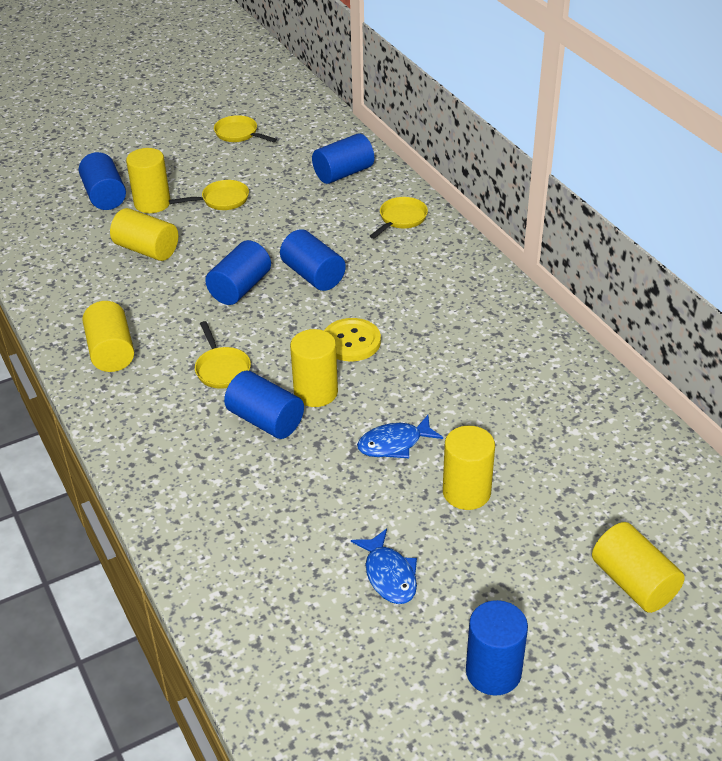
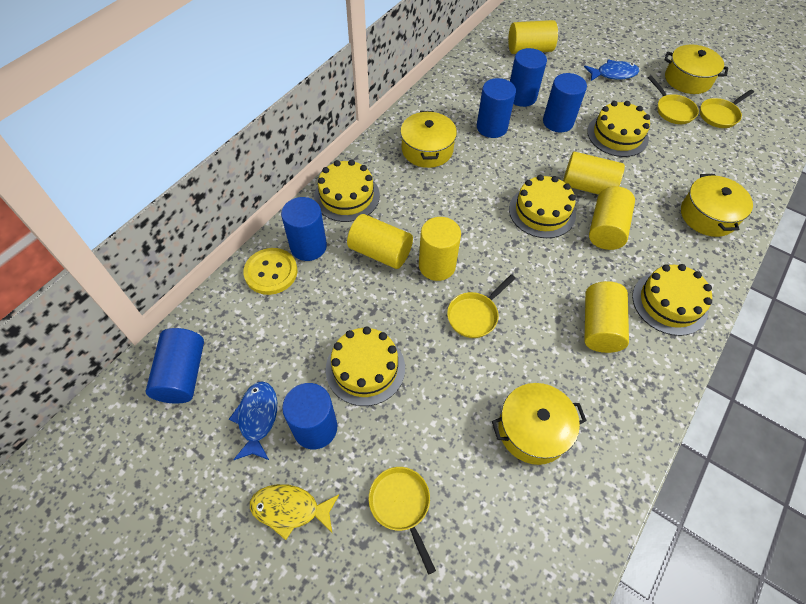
yellow cake: 0 -> 5
yellow fish: 0 -> 1
yellow pot: 0 -> 4

